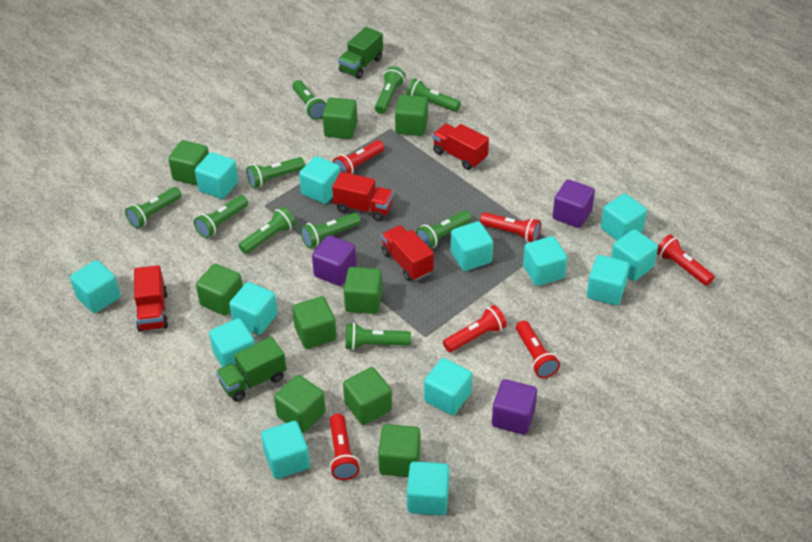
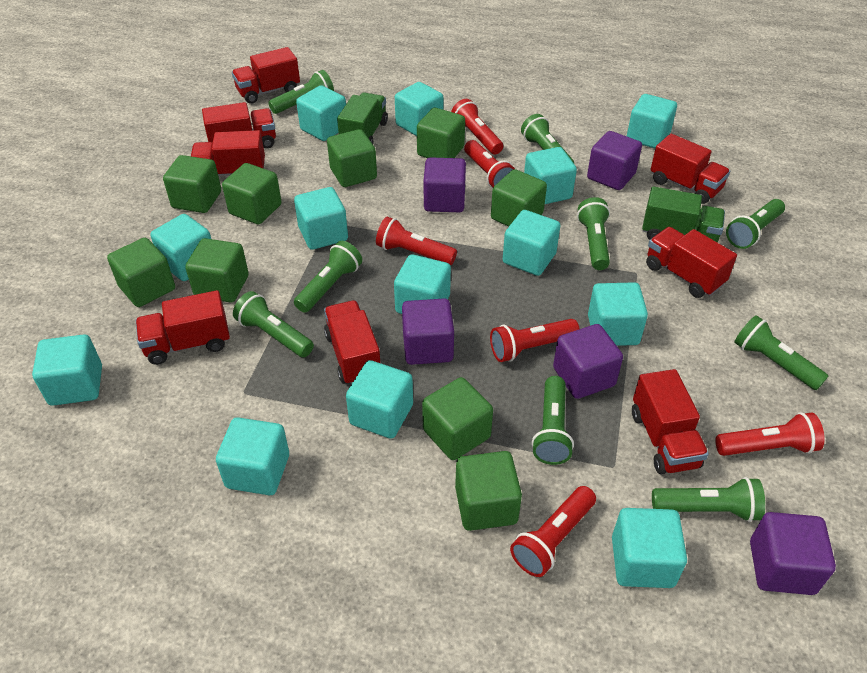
green flashlight: 10 -> 9
purple cube: 3 -> 5
red truck: 4 -> 8

